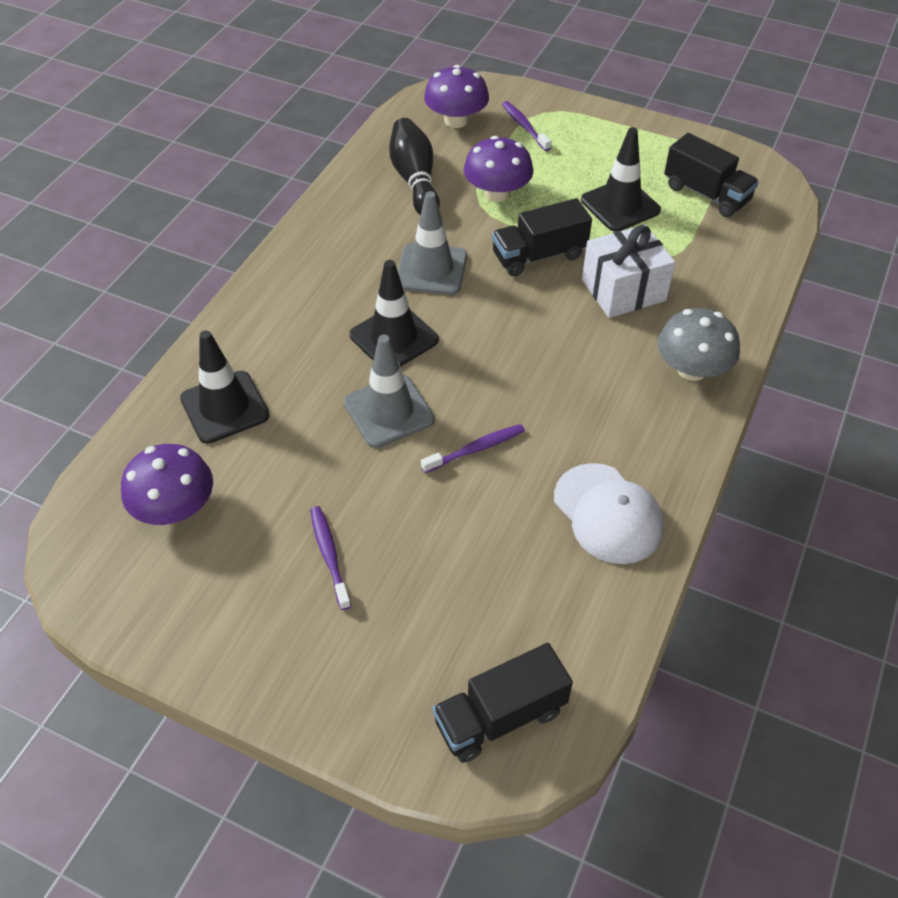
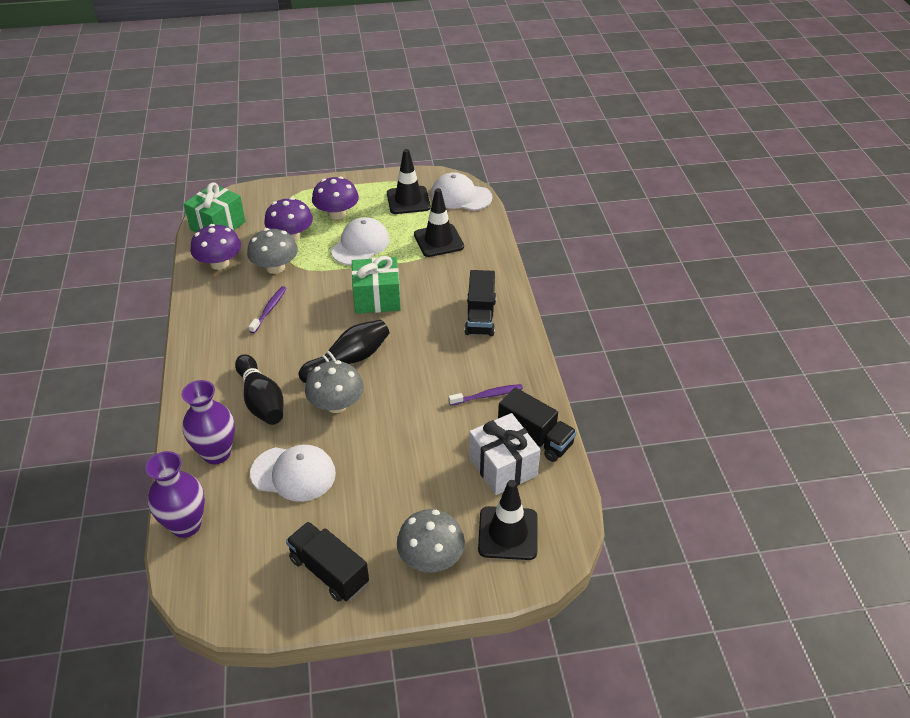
black bowling pin: 1 -> 2
green gift: 0 -> 2
grey mushroom: 1 -> 3
grey traffic cone: 2 -> 0
purple toothbrush: 3 -> 2
purple vase: 0 -> 2
white cap: 1 -> 3

